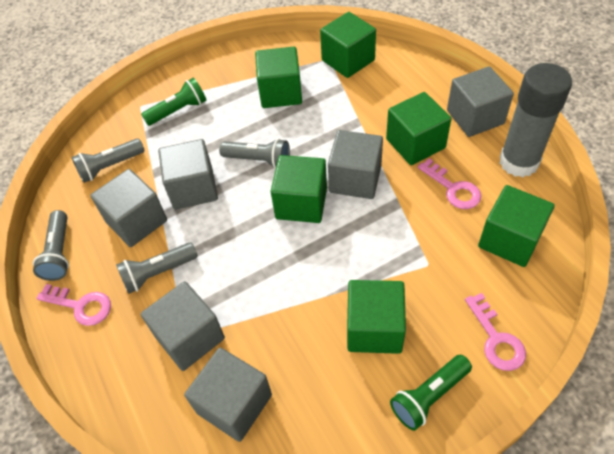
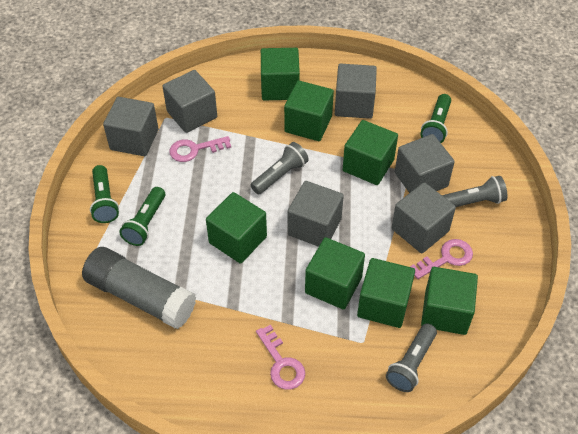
green cube: 6 -> 7
green flashlight: 2 -> 3
grey flashlight: 4 -> 3

